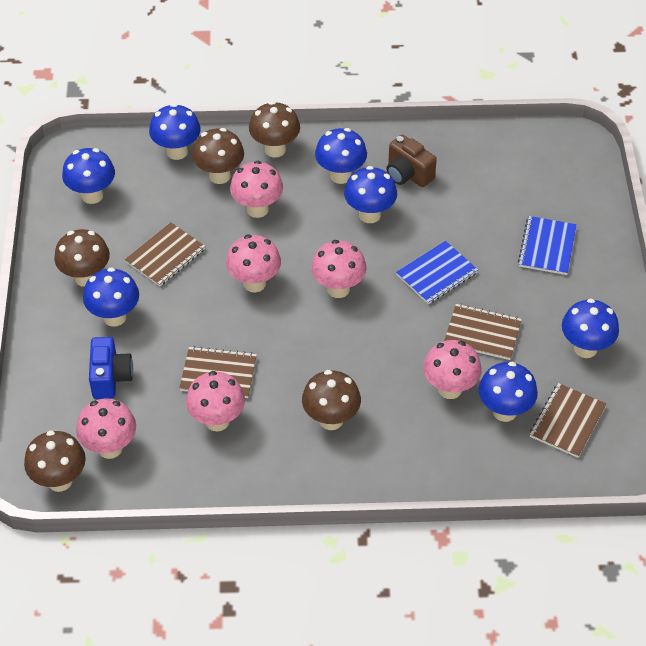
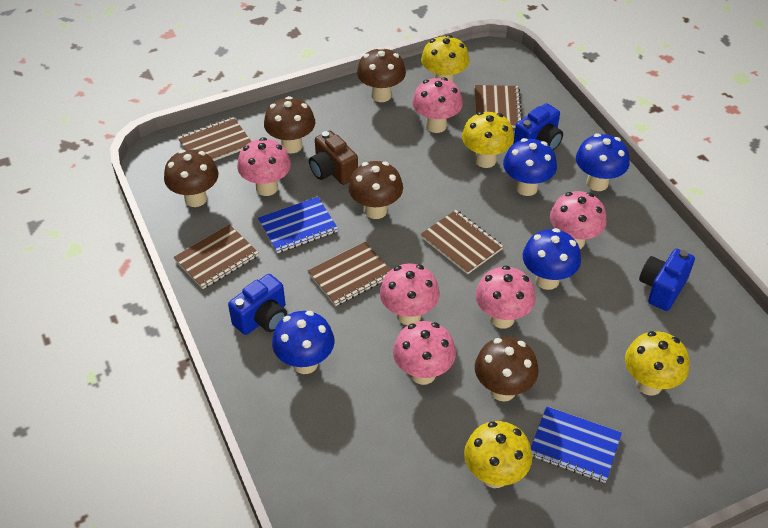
blue camera: 1 -> 3
blue mushroom: 7 -> 4
brown notebook: 4 -> 5
yellow mushroom: 0 -> 4

